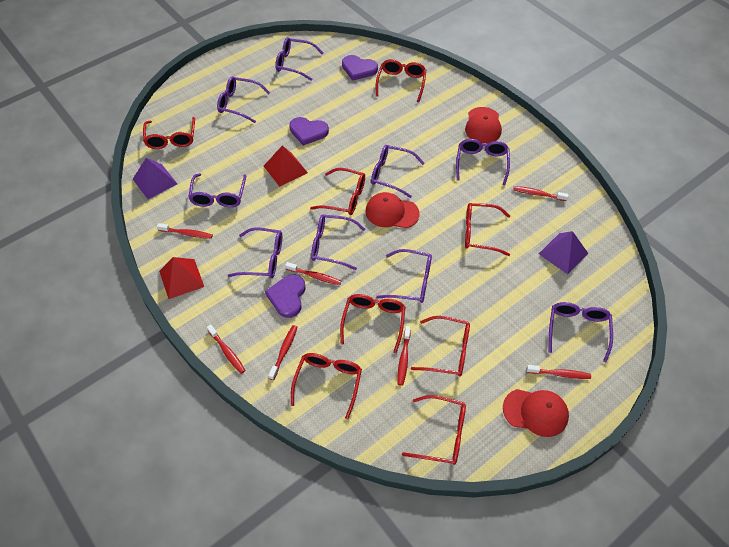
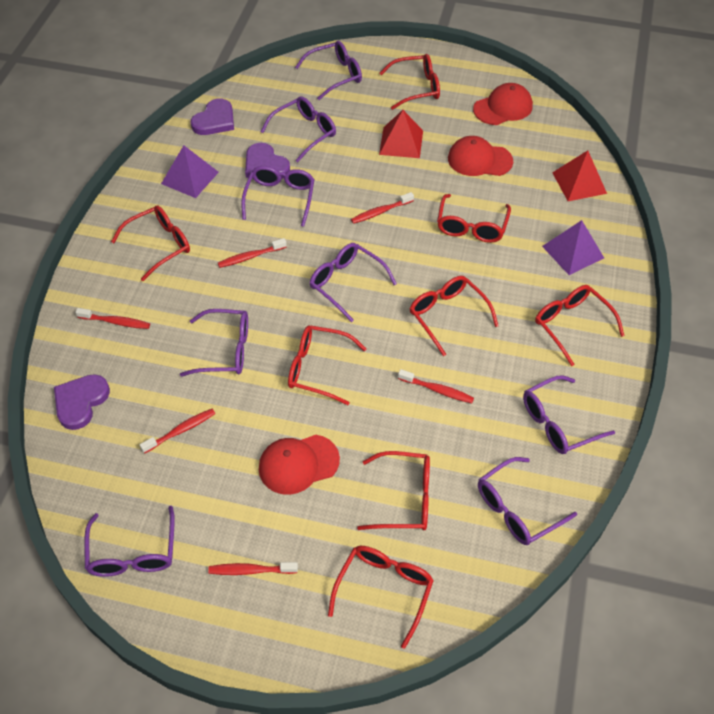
purple glasses: 9 -> 8
red toothbrush: 7 -> 6

